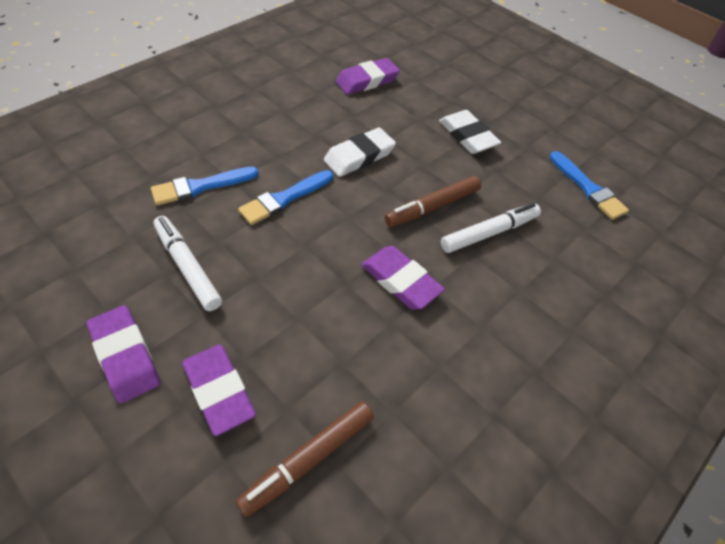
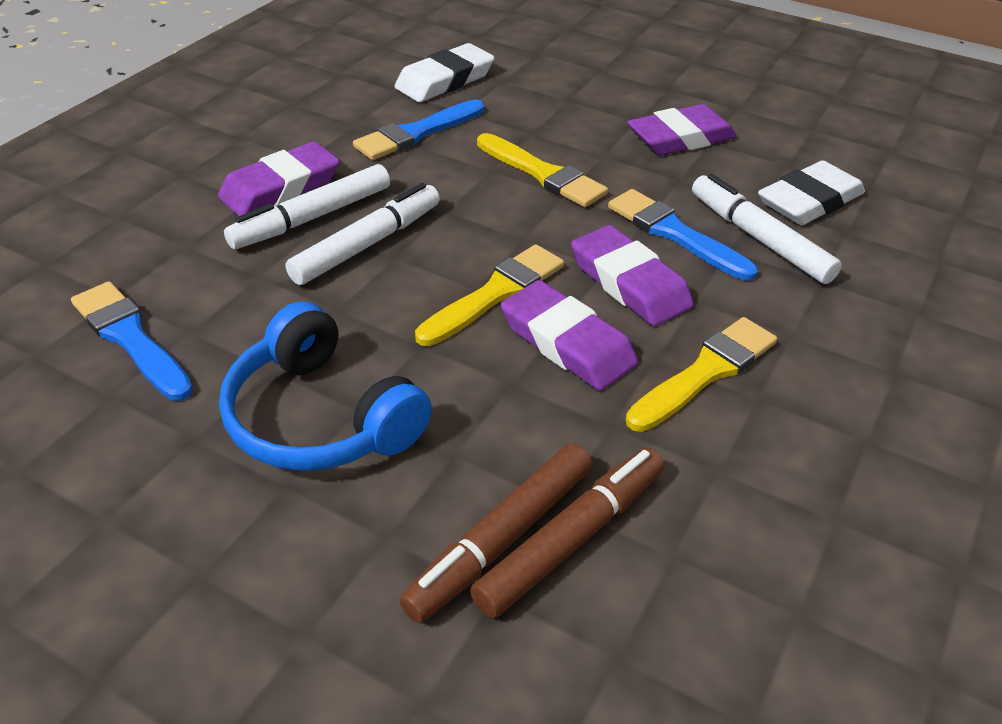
blue headphones: 0 -> 1
white marker: 2 -> 3
yellow brush: 0 -> 3

